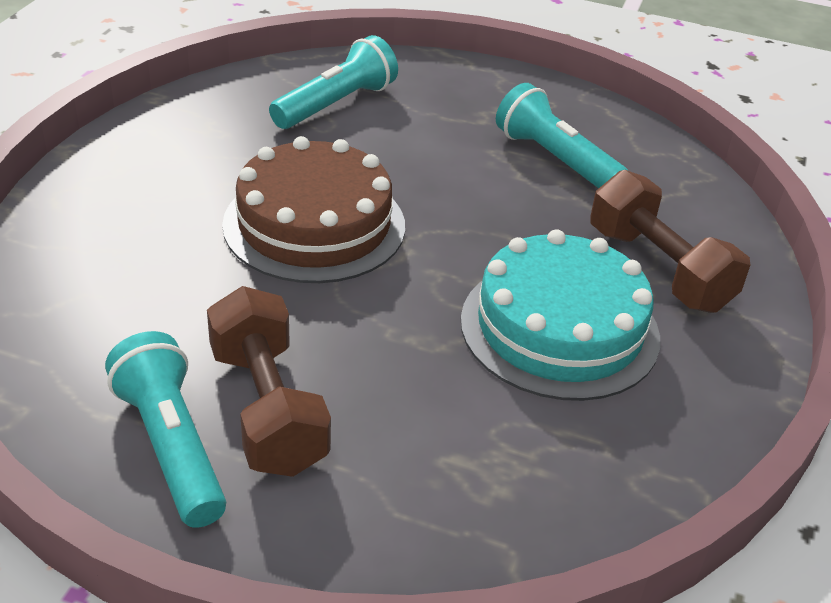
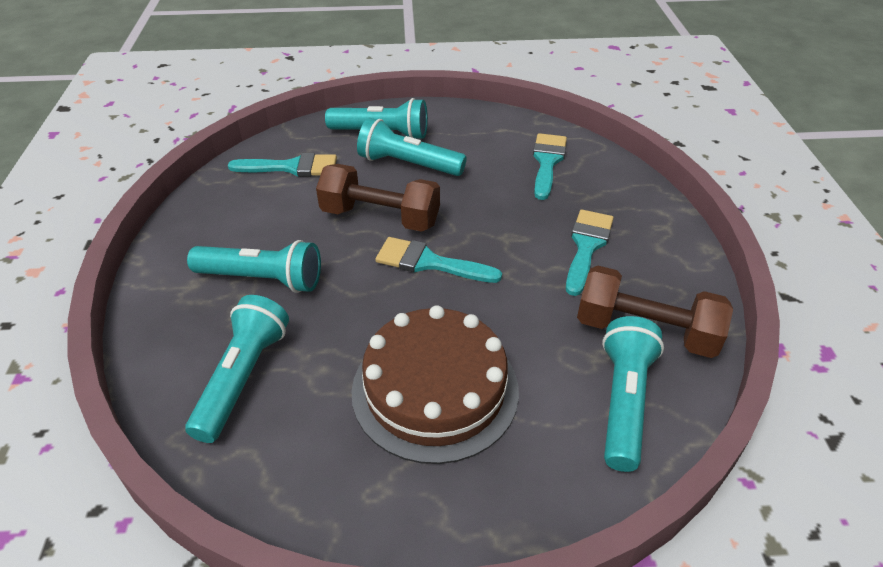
turquoise brush: 0 -> 4
turquoise cake: 1 -> 0
turquoise flashlight: 3 -> 5

